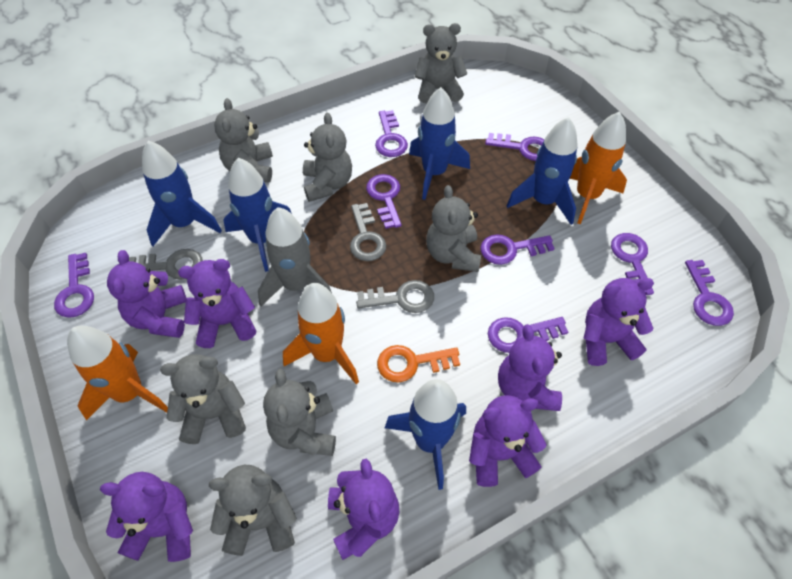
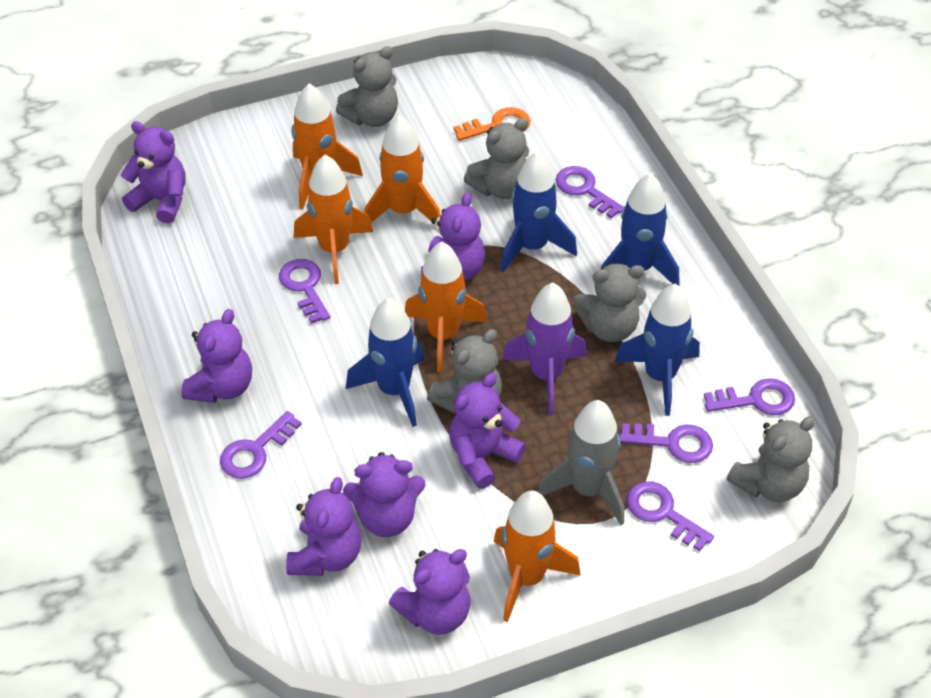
blue rocket: 5 -> 4
grey key: 3 -> 0
grey teddy bear: 7 -> 5
orange rocket: 3 -> 5
purple key: 8 -> 6
purple rocket: 0 -> 1

